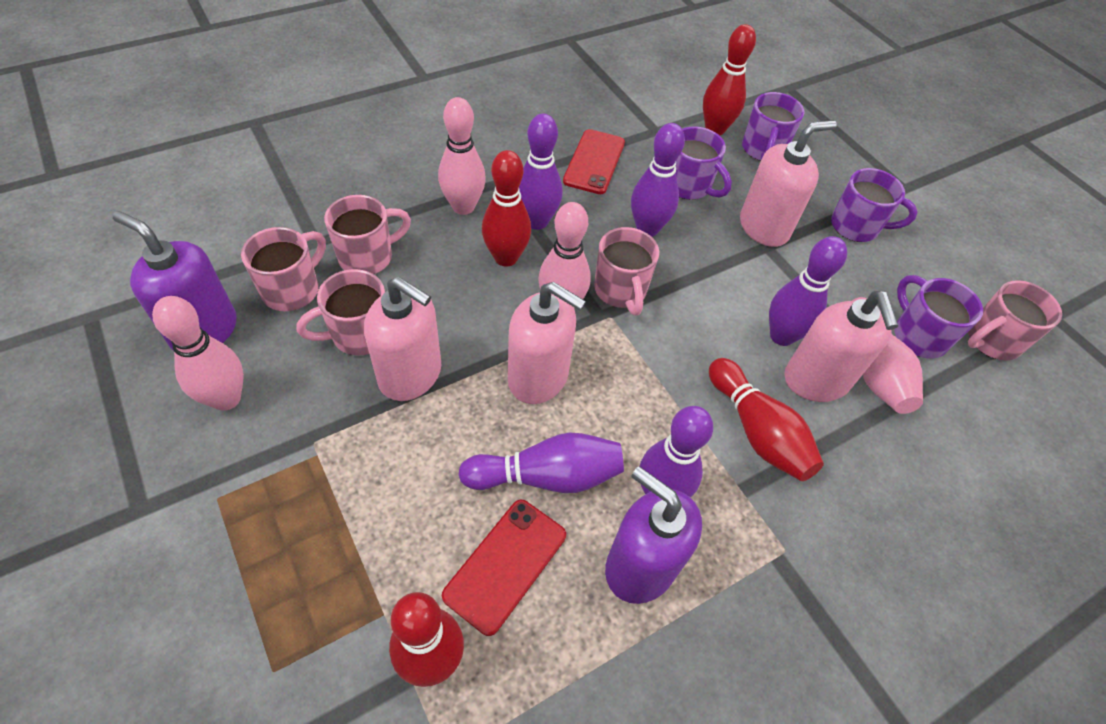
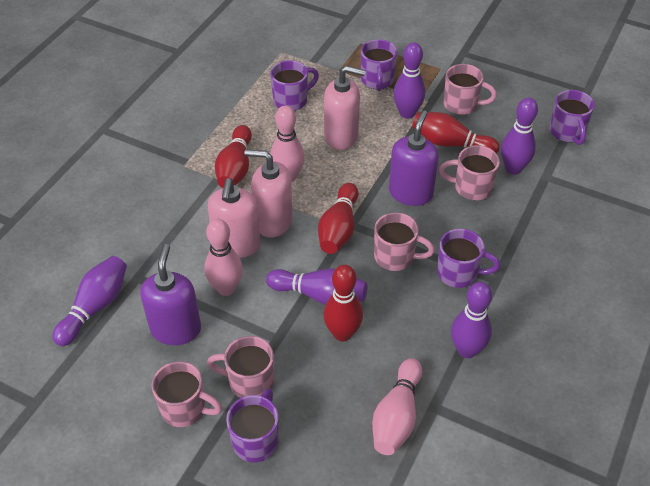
pink bowling pin: 4 -> 3
pink soap dispenser: 4 -> 3
purple mug: 4 -> 5
red phone: 2 -> 0

